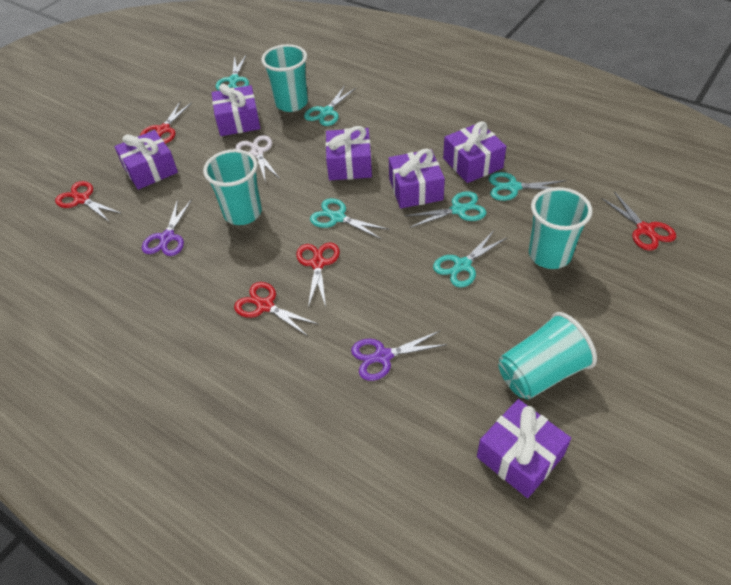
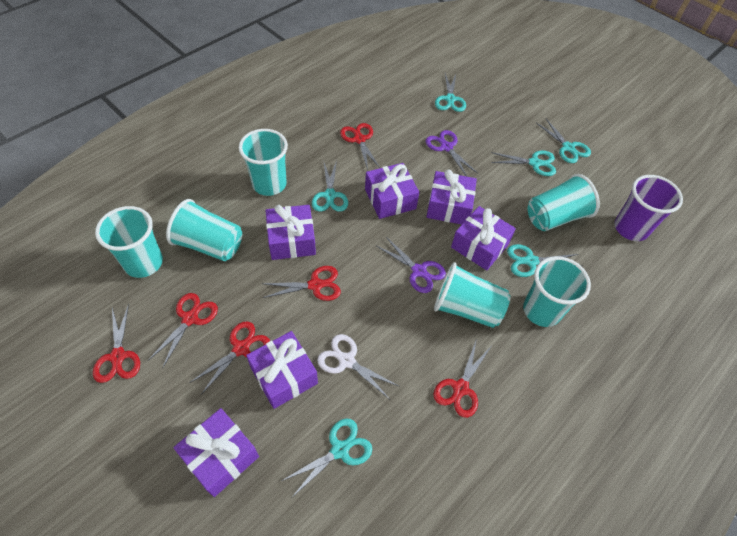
purple cup: 0 -> 1
red scissors: 5 -> 6
turquoise cup: 4 -> 6

